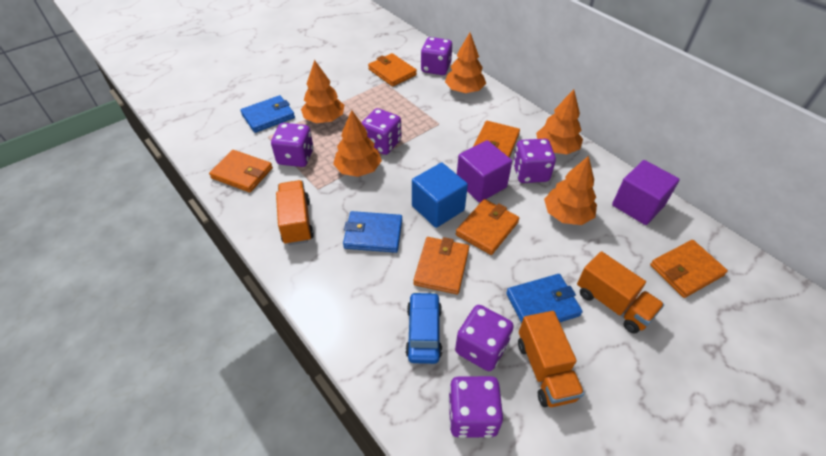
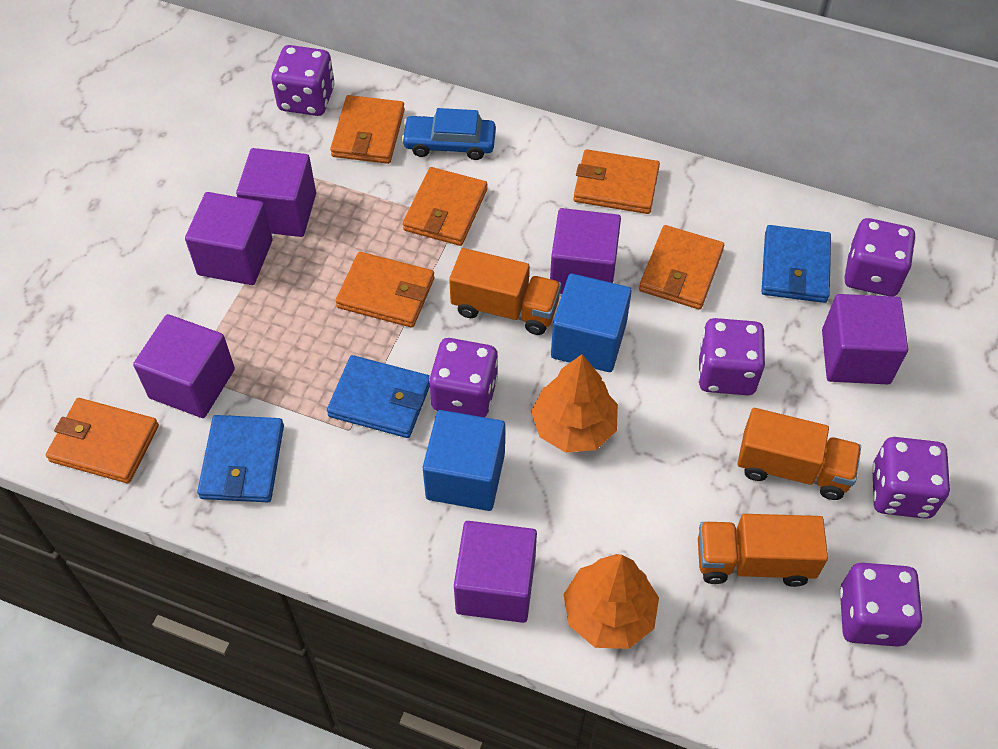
blue cube: 1 -> 2
orange tree: 5 -> 2
purple cube: 2 -> 6

